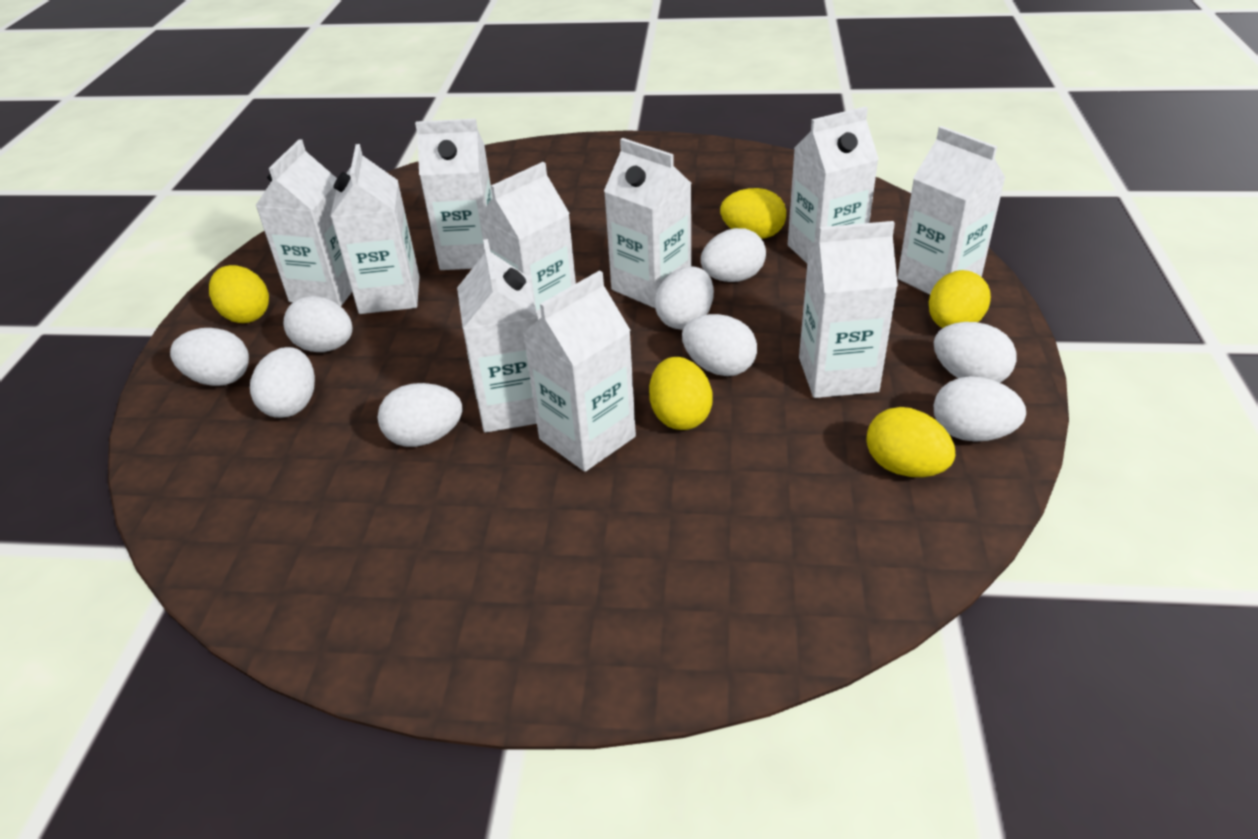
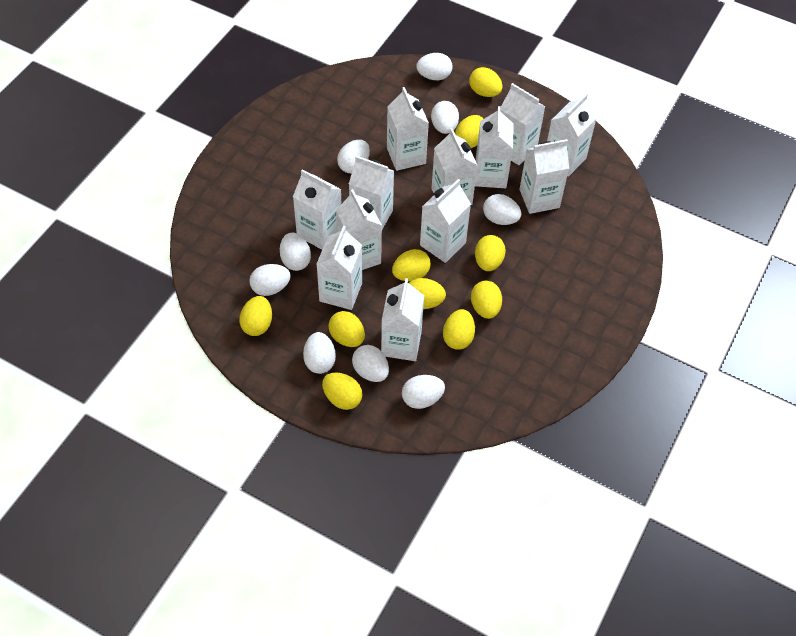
white carton: 10 -> 12
yellow egg: 5 -> 10

